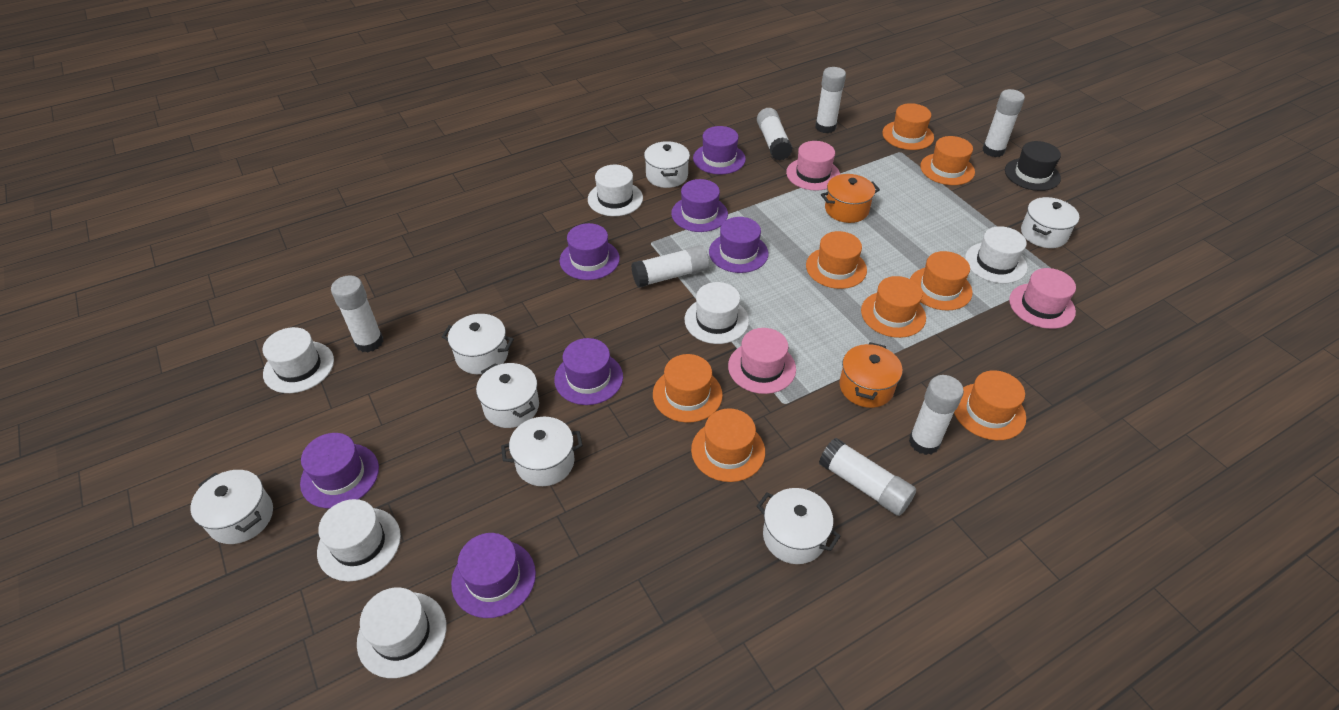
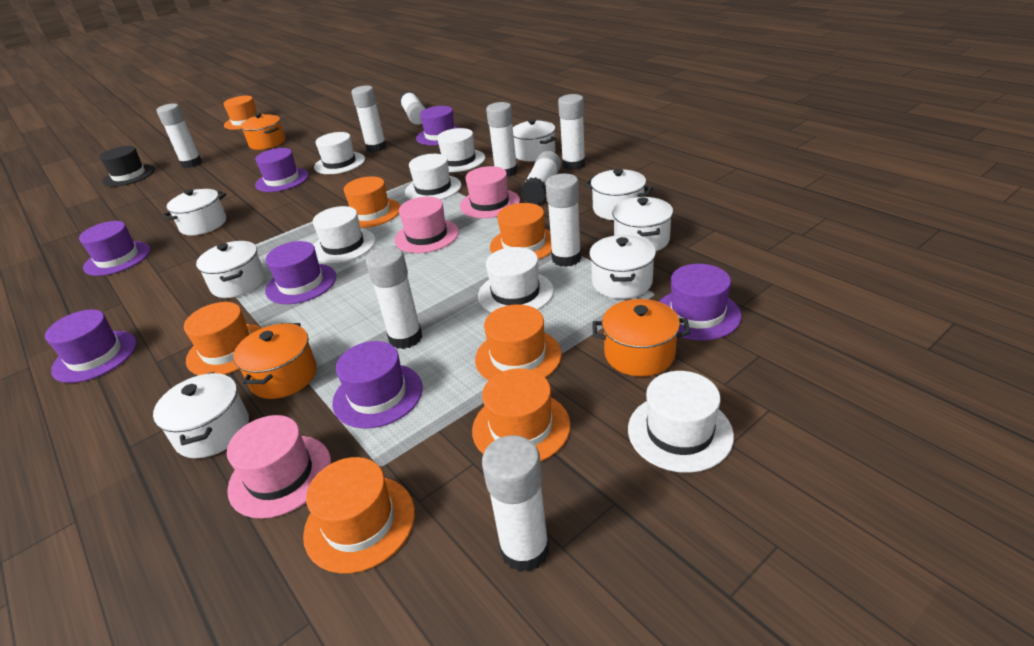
orange hat: 8 -> 7
orange pot: 2 -> 3
white glue stick: 7 -> 9

